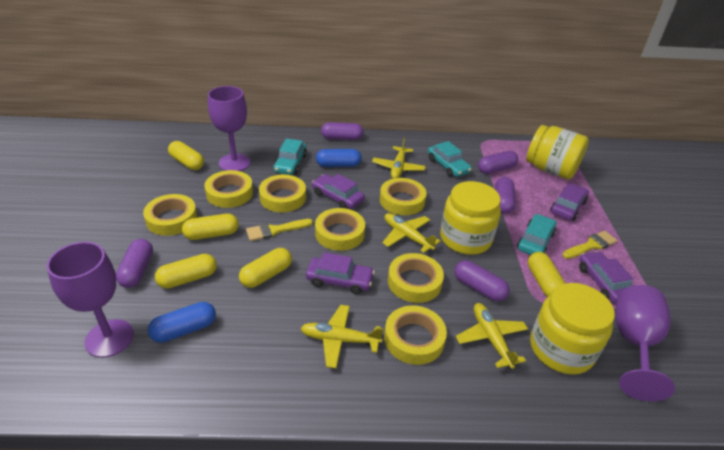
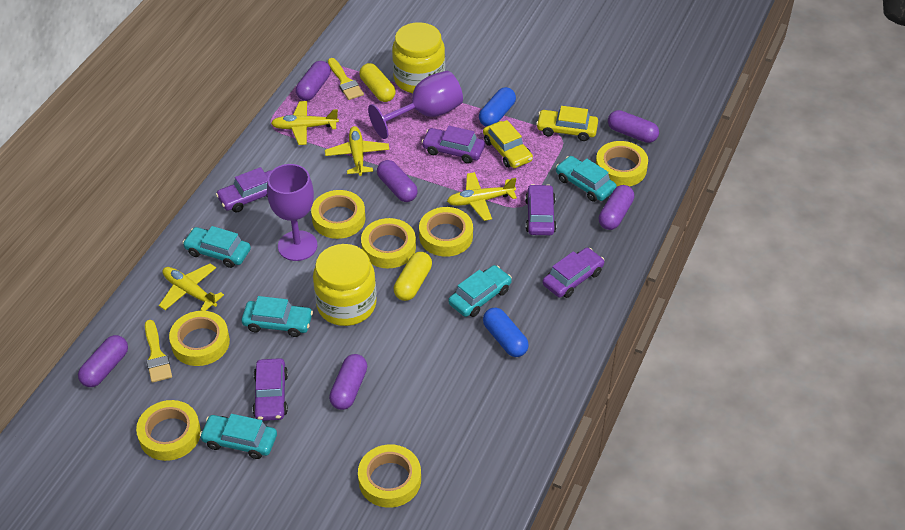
purple capsule: 5 -> 6
purple car: 4 -> 5
purple goblet: 3 -> 2
turquoise car: 3 -> 5
yellow capsule: 5 -> 2
yellow car: 0 -> 2
yellow jar: 3 -> 2

